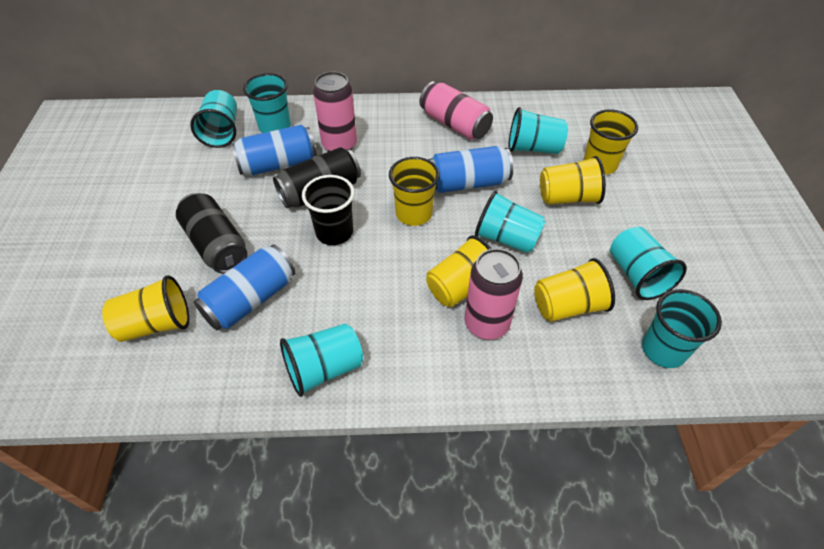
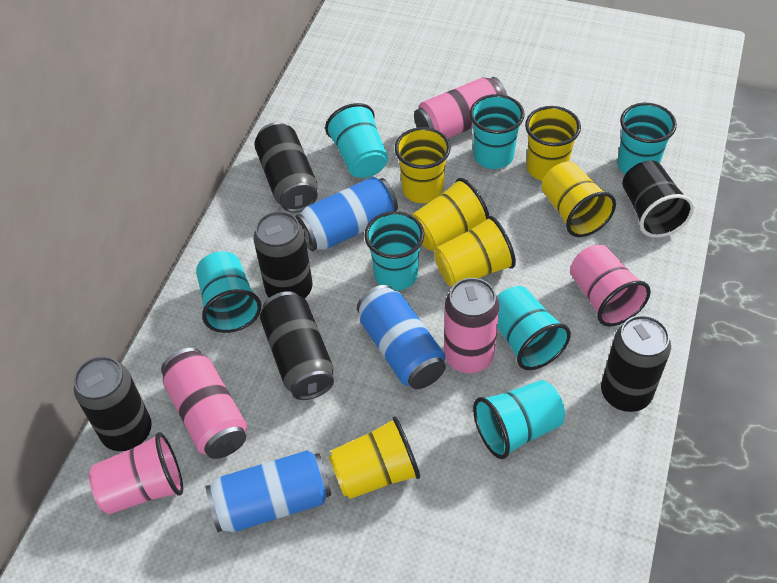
black can: 2 -> 5
pink cup: 0 -> 2

